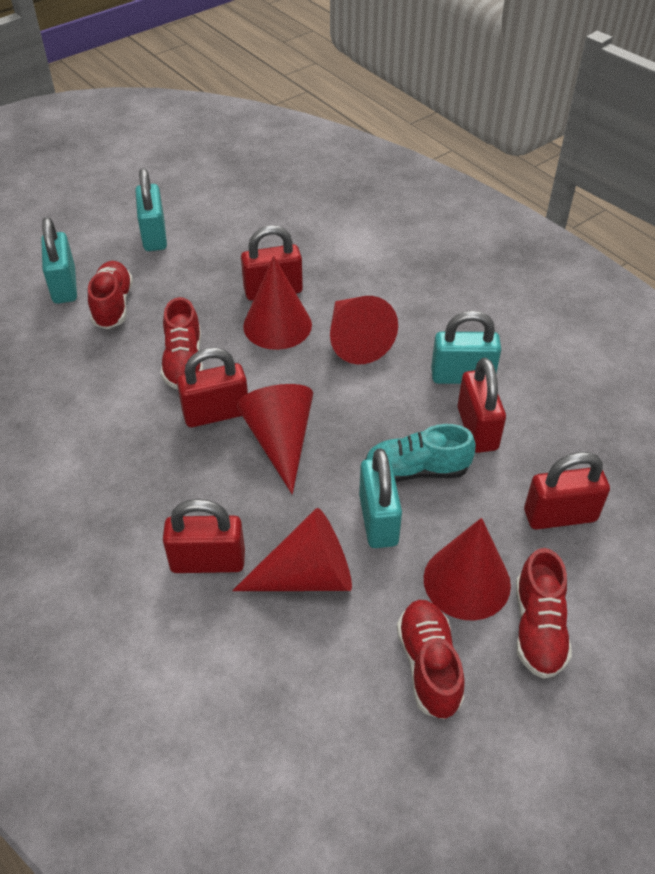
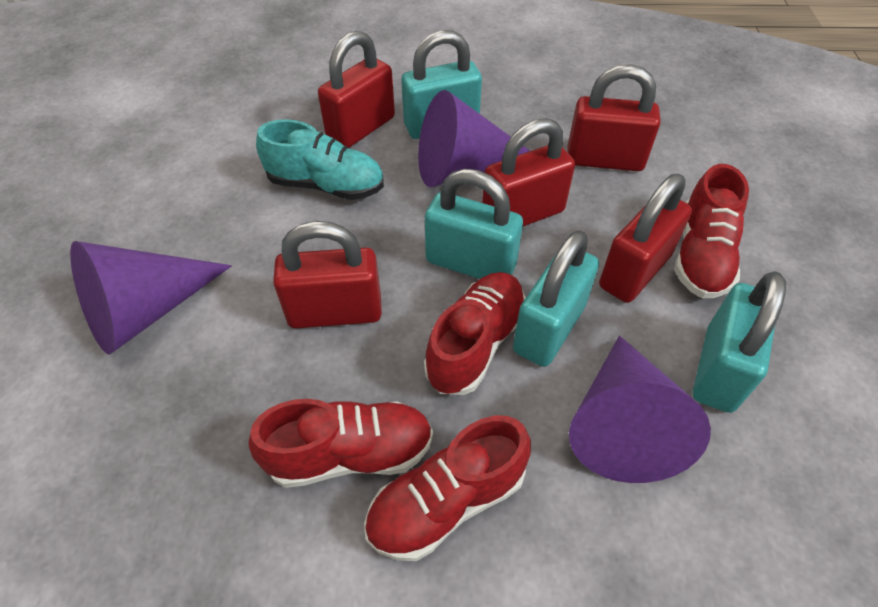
purple cone: 0 -> 3
red cone: 5 -> 0

